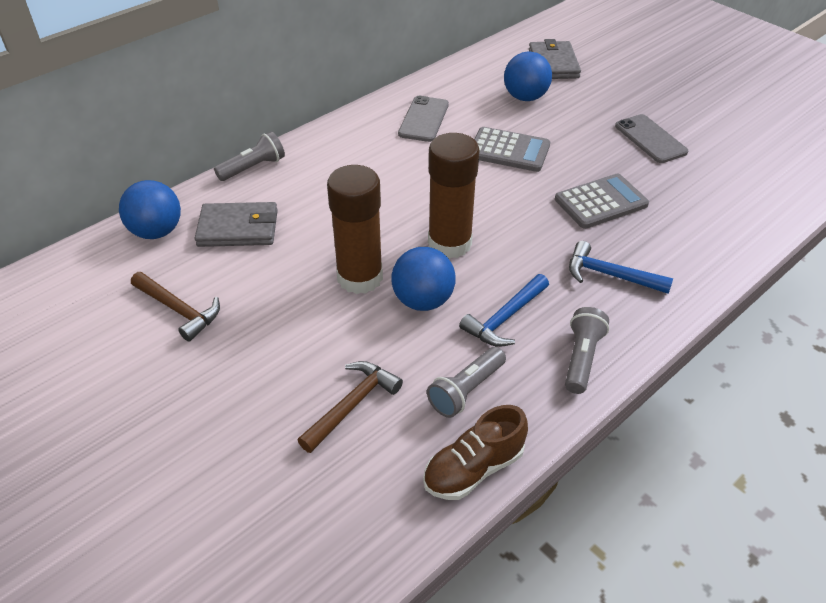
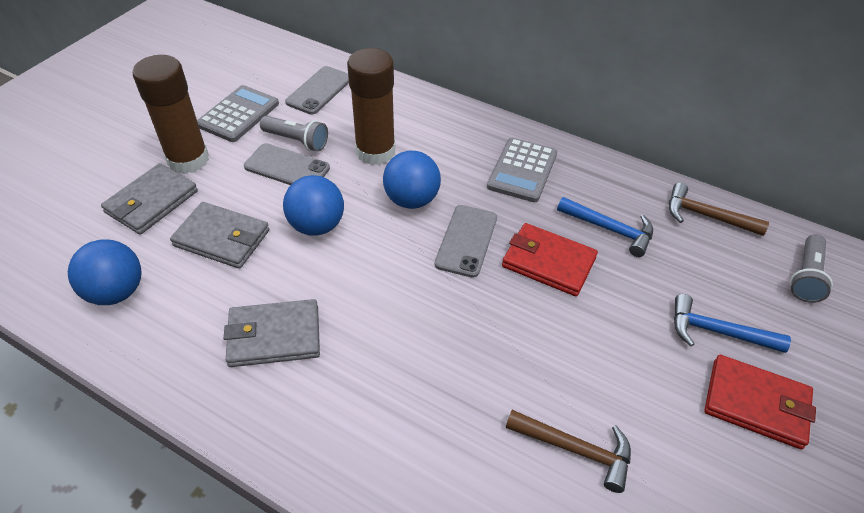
brown shoe: 1 -> 0
grey flashlight: 3 -> 2
grey phone: 2 -> 3
grey wallet: 2 -> 3
red wallet: 0 -> 2

